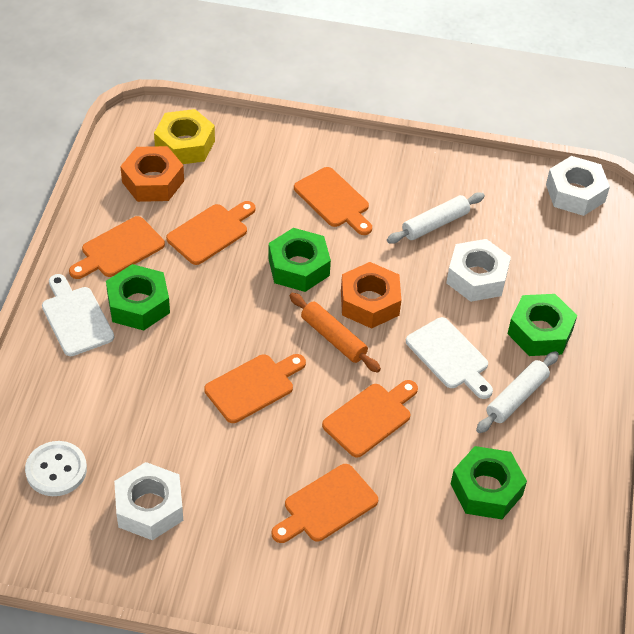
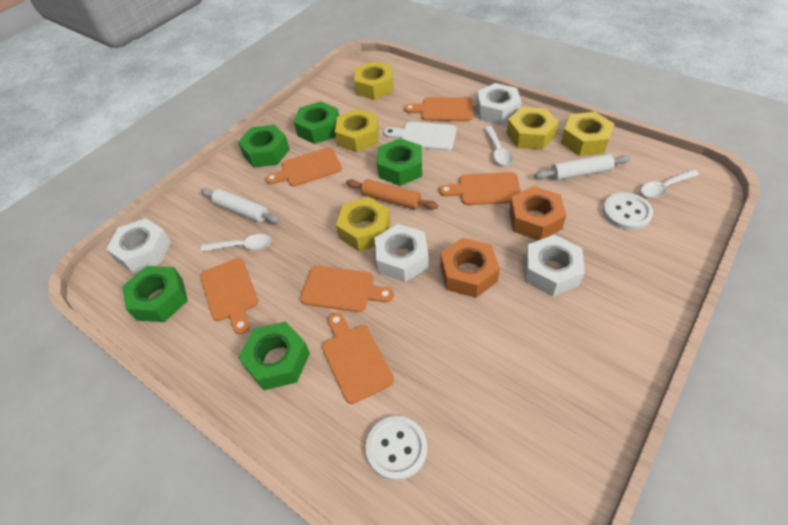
green nut: 4 -> 5
white button: 1 -> 2
white cutting board: 2 -> 1
white nut: 3 -> 4
white spoon: 0 -> 3
yellow nut: 1 -> 5

